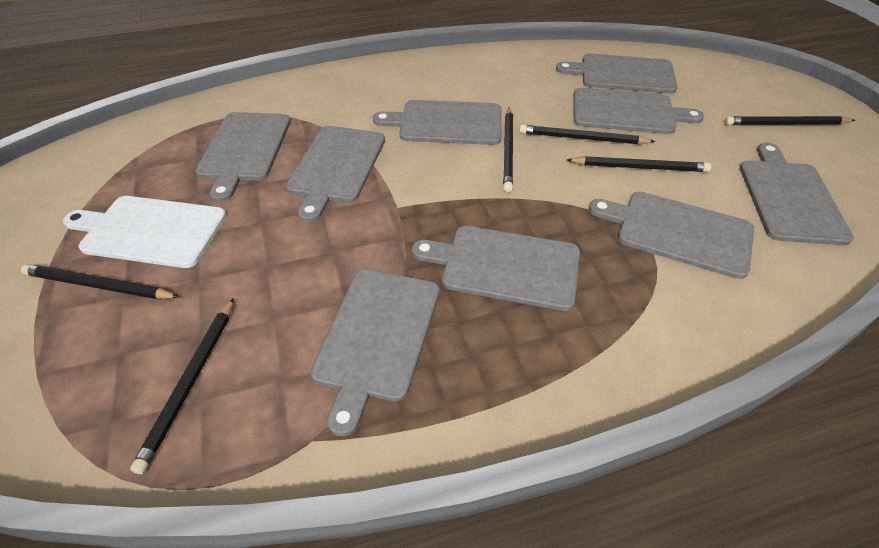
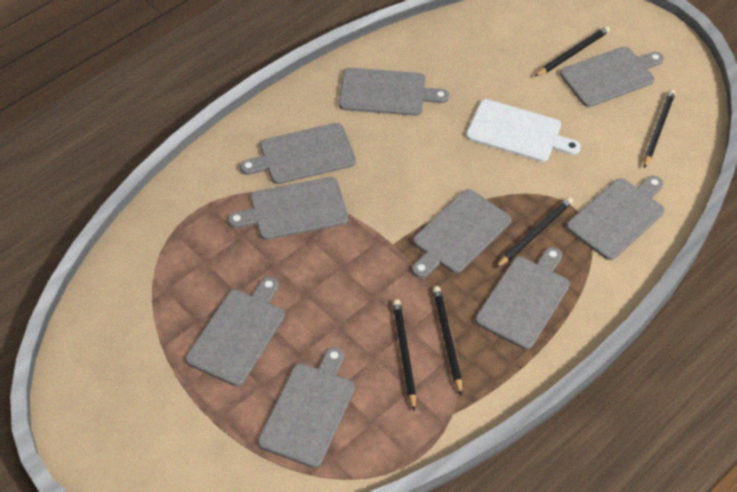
black pencil: 6 -> 5

